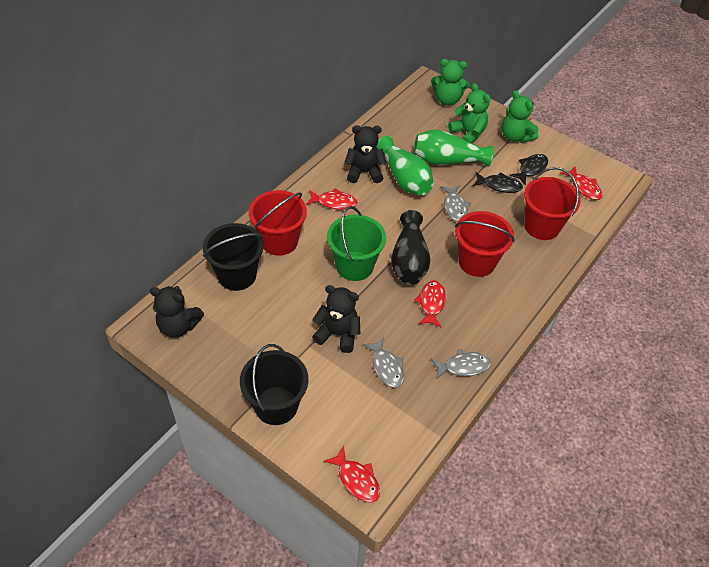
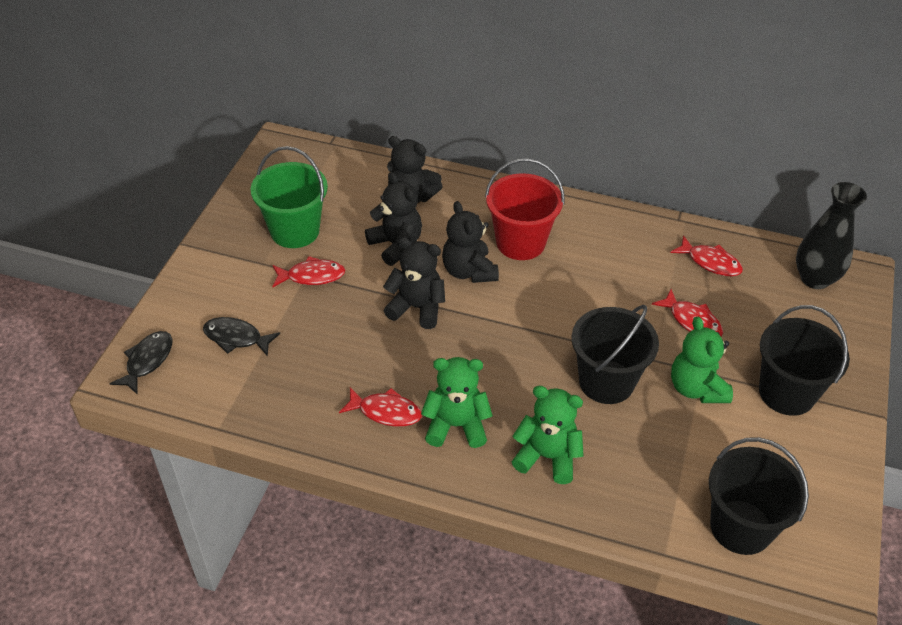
black bucket: 2 -> 3
black teddy bear: 3 -> 4
green vase: 2 -> 0
grey fish: 3 -> 0
red bucket: 3 -> 1

